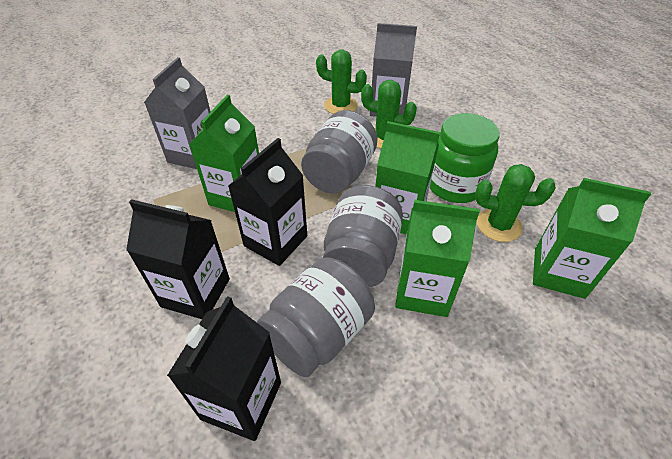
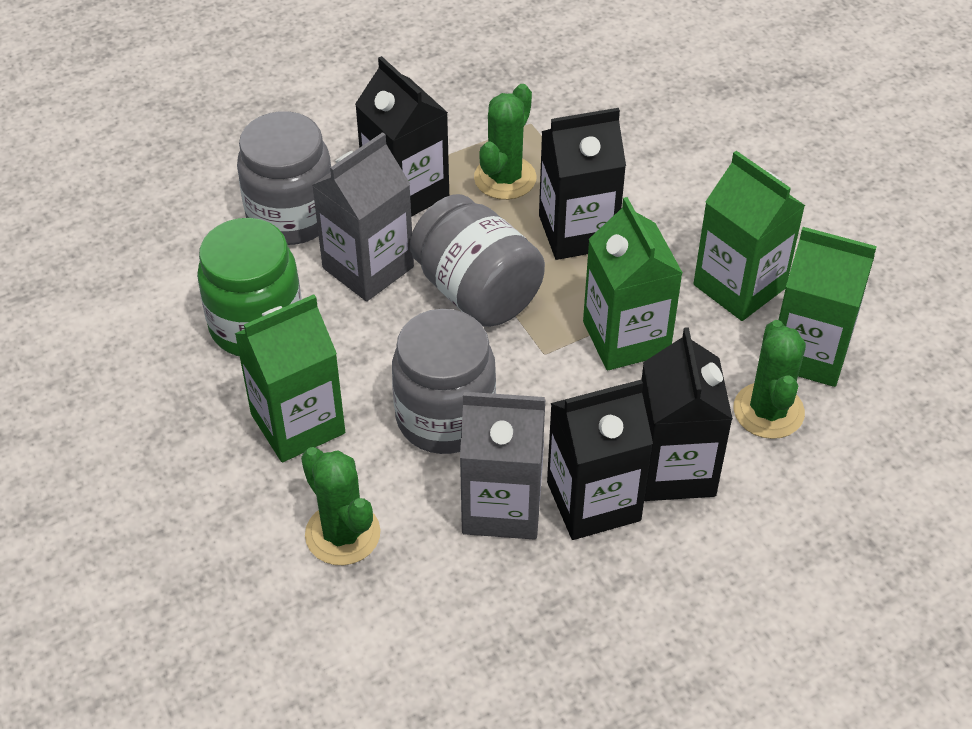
black carton: 3 -> 4

